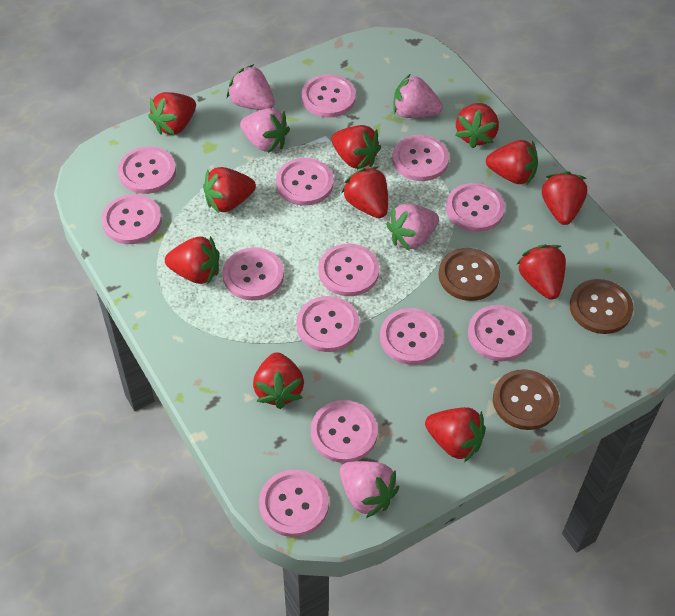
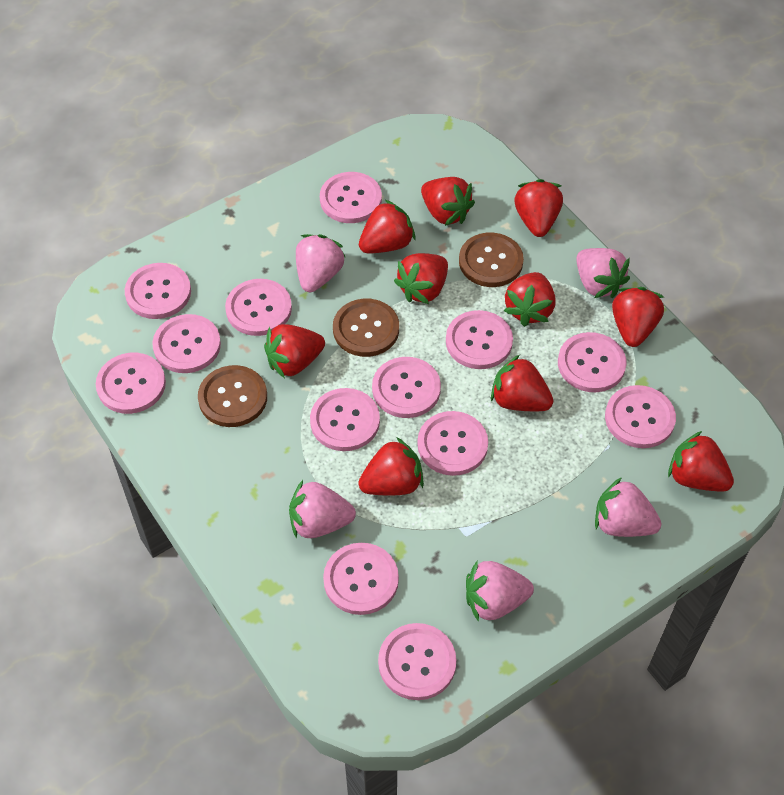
red strawberry: 11 -> 10

